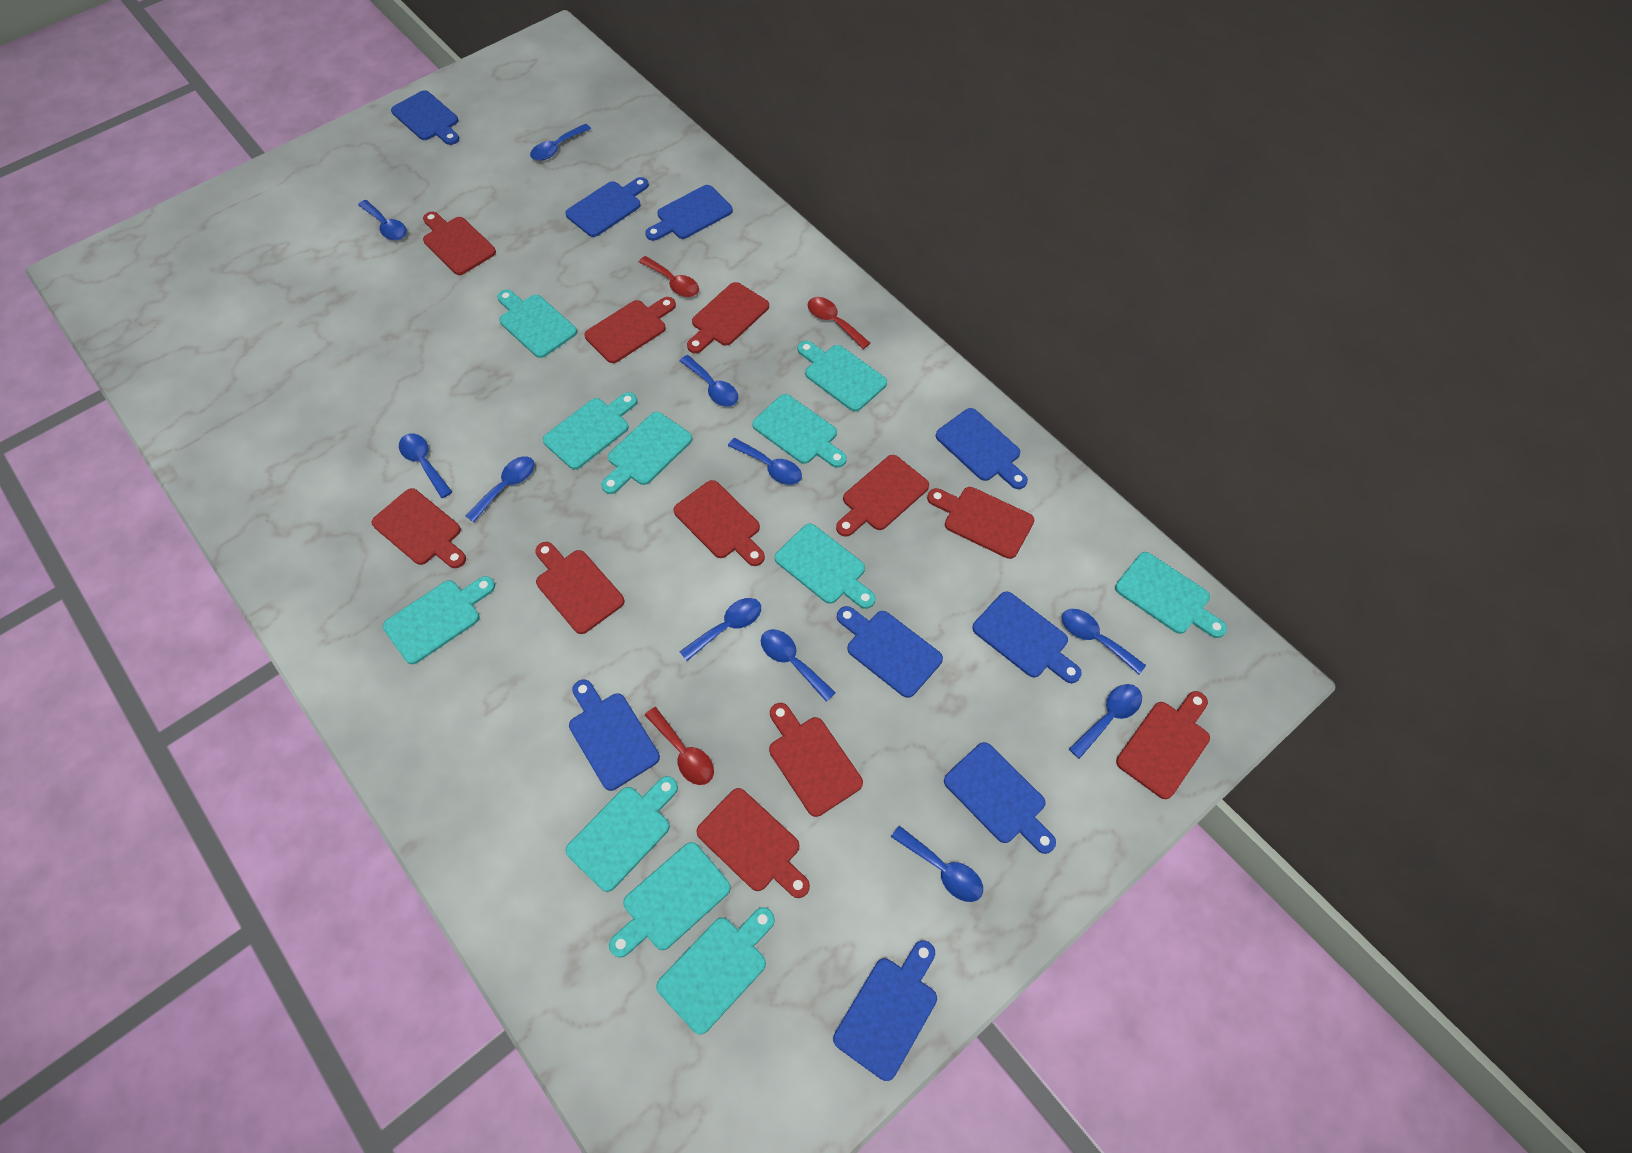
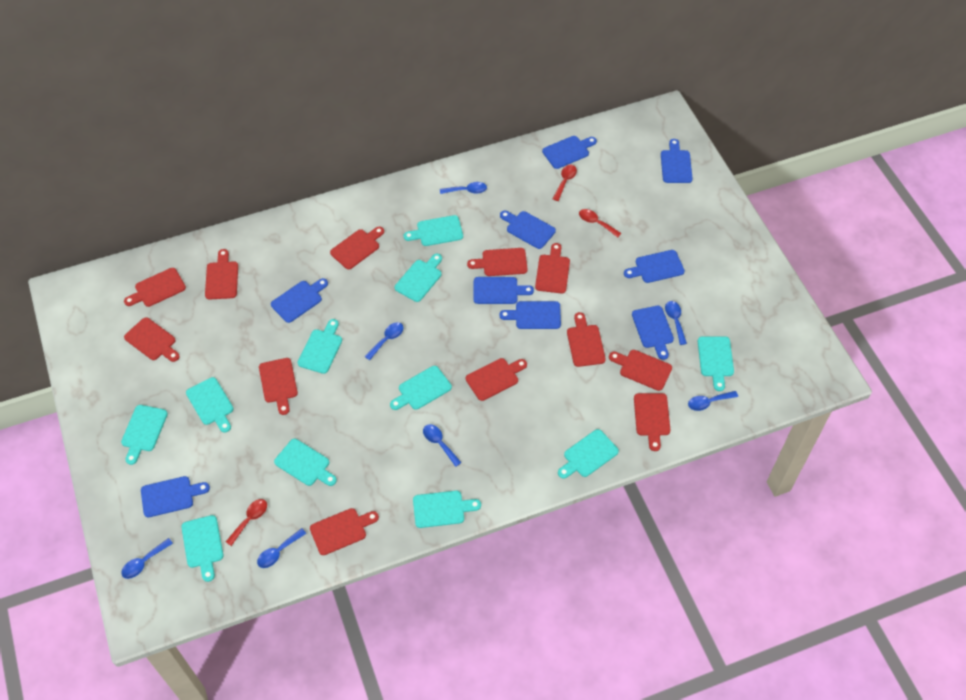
blue spoon: 11 -> 7
red cutting board: 11 -> 12

